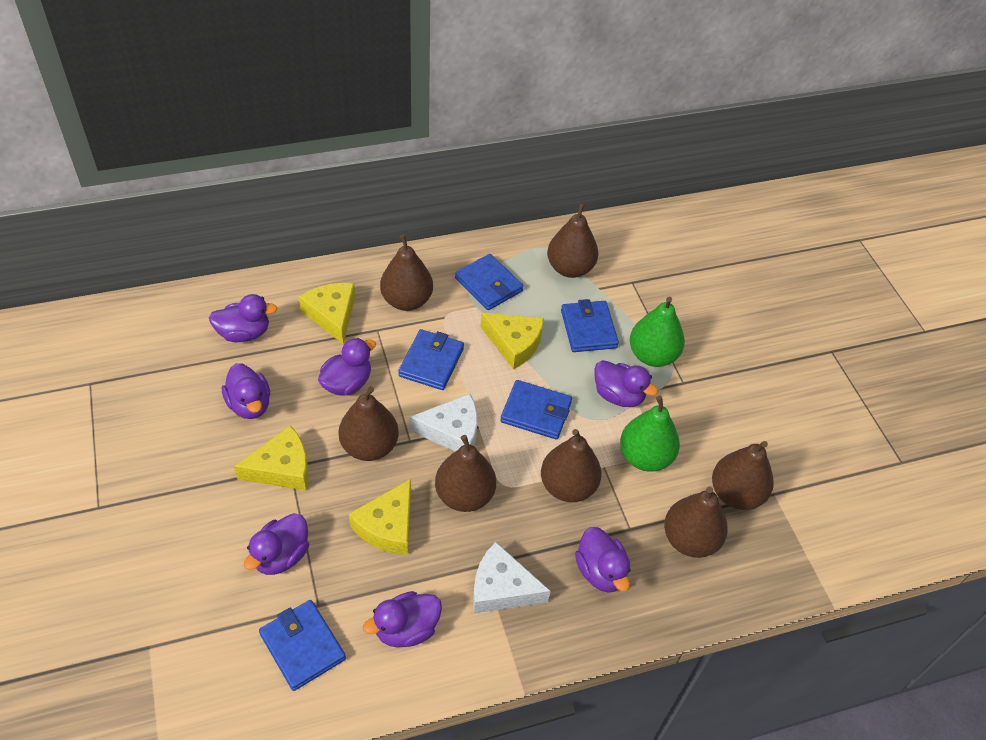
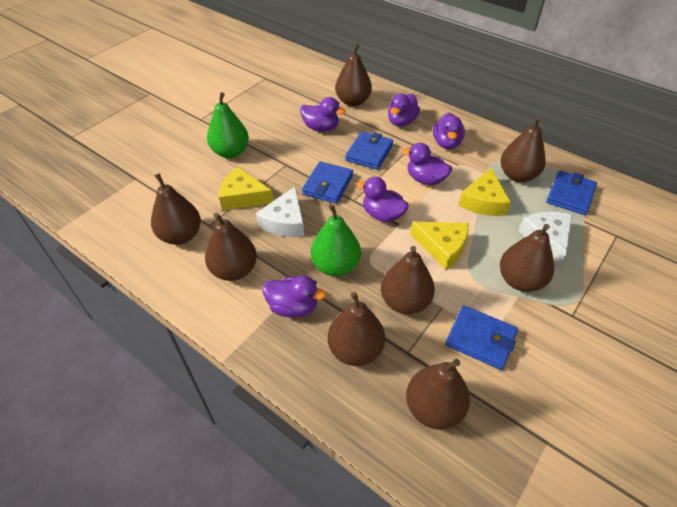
blue wallet: 5 -> 4
brown pear: 7 -> 8
purple duck: 7 -> 6
yellow cheese: 4 -> 3

